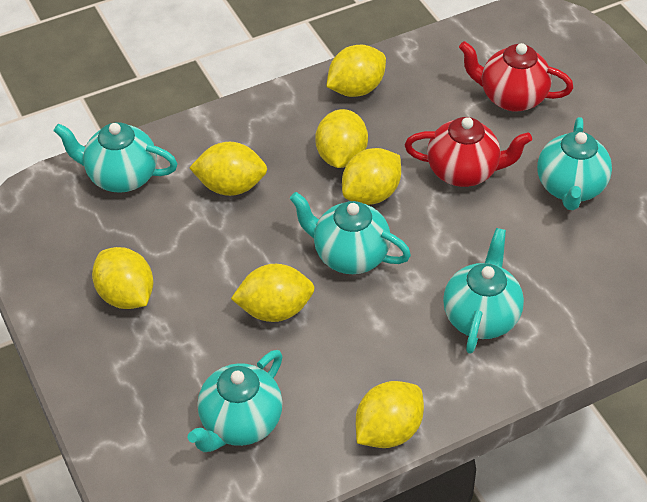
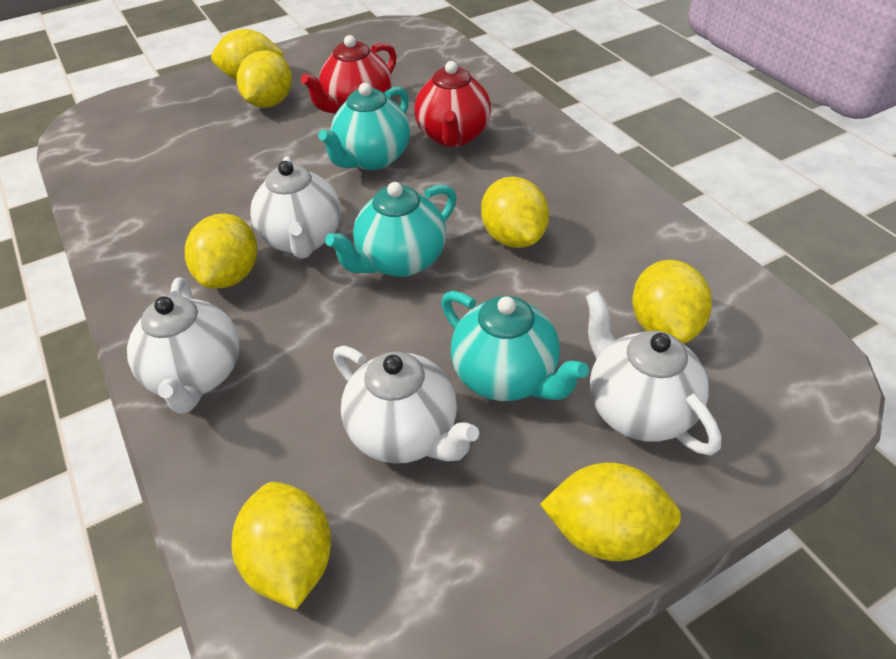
turquoise teapot: 5 -> 3
white teapot: 0 -> 4

